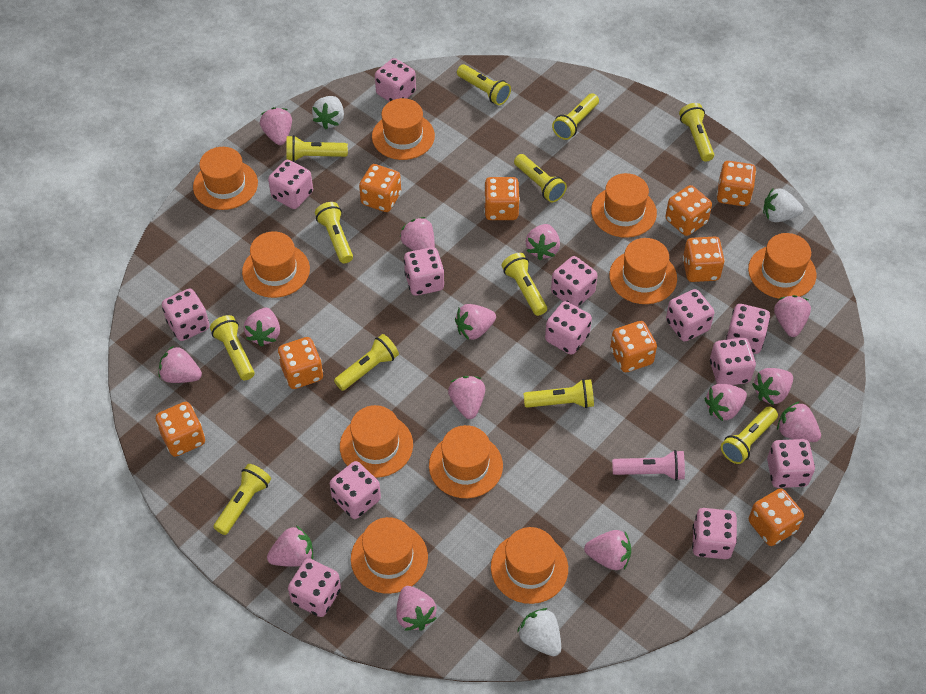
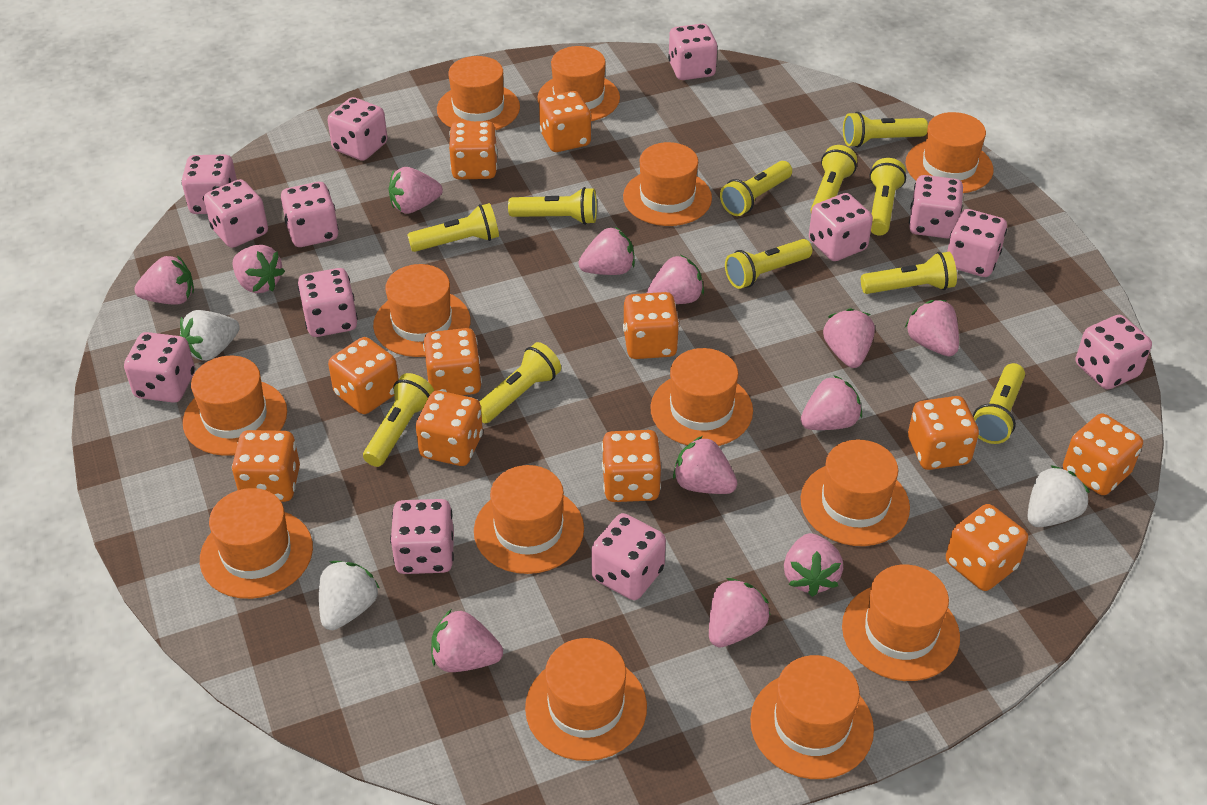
orange dice: 9 -> 11
orange hat: 10 -> 13
pink flashlight: 1 -> 0
pink strawberry: 14 -> 12
yellow flashlight: 12 -> 11

